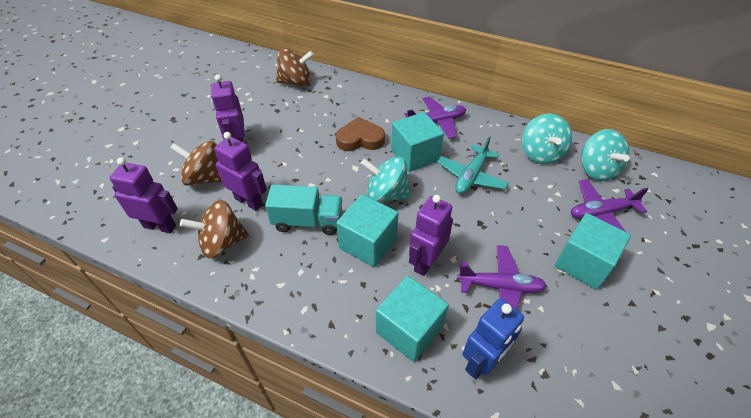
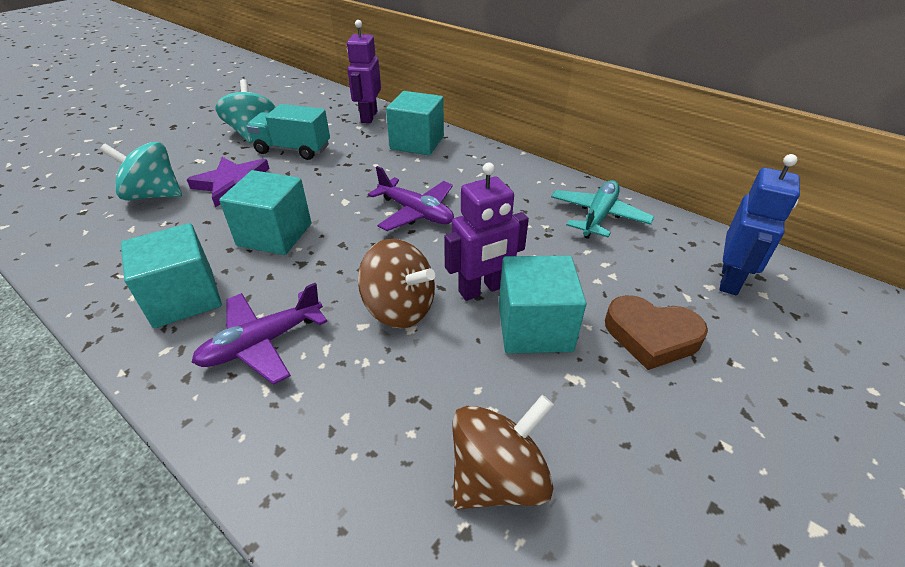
brown spinning top: 3 -> 2
purple plane: 3 -> 2
purple robot: 4 -> 2
purple star: 0 -> 1
turquoise spinning top: 3 -> 2

